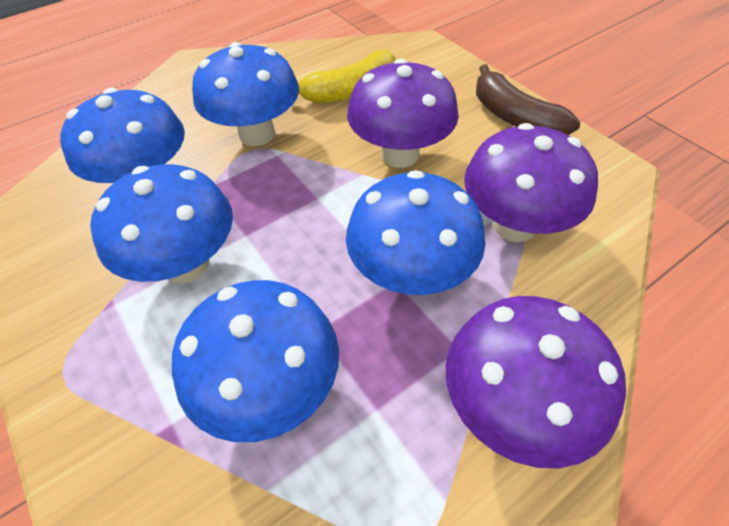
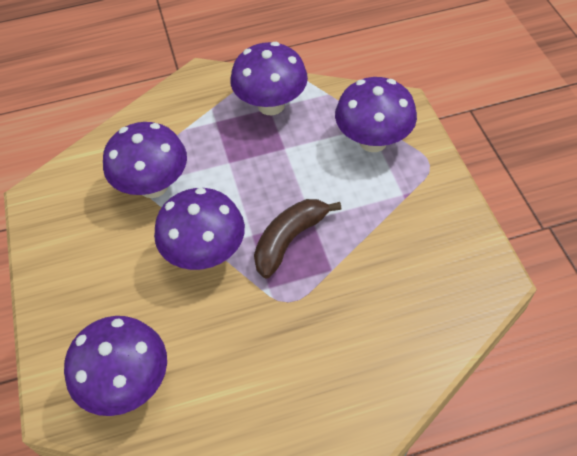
blue mushroom: 5 -> 0
purple mushroom: 3 -> 5
yellow banana: 1 -> 0

